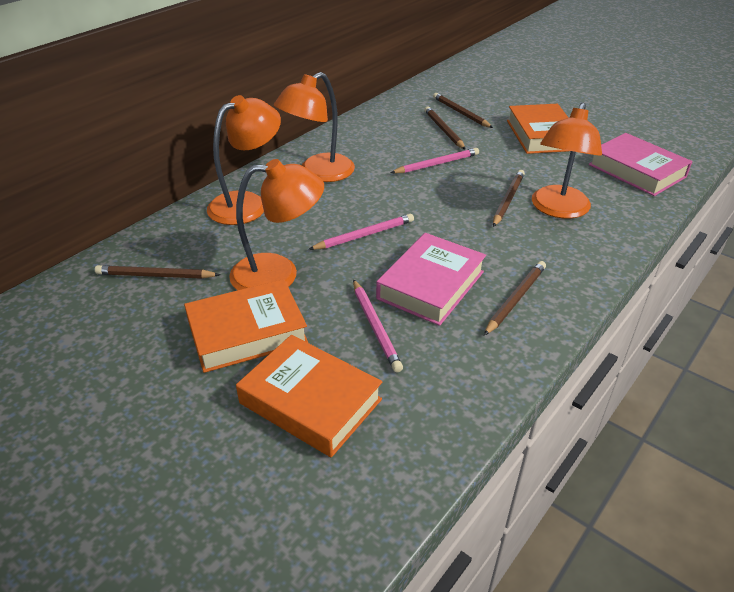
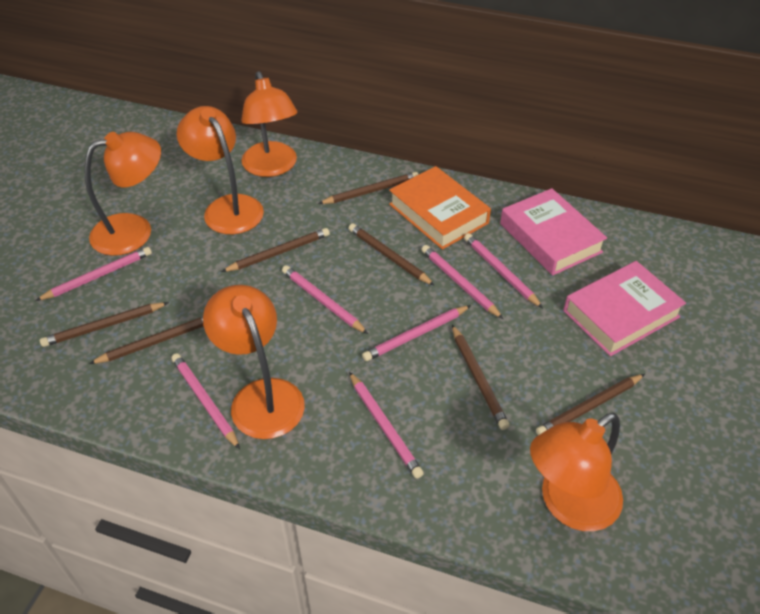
brown pencil: 5 -> 7
orange book: 3 -> 1
orange lamp: 4 -> 5
pink pencil: 3 -> 7

